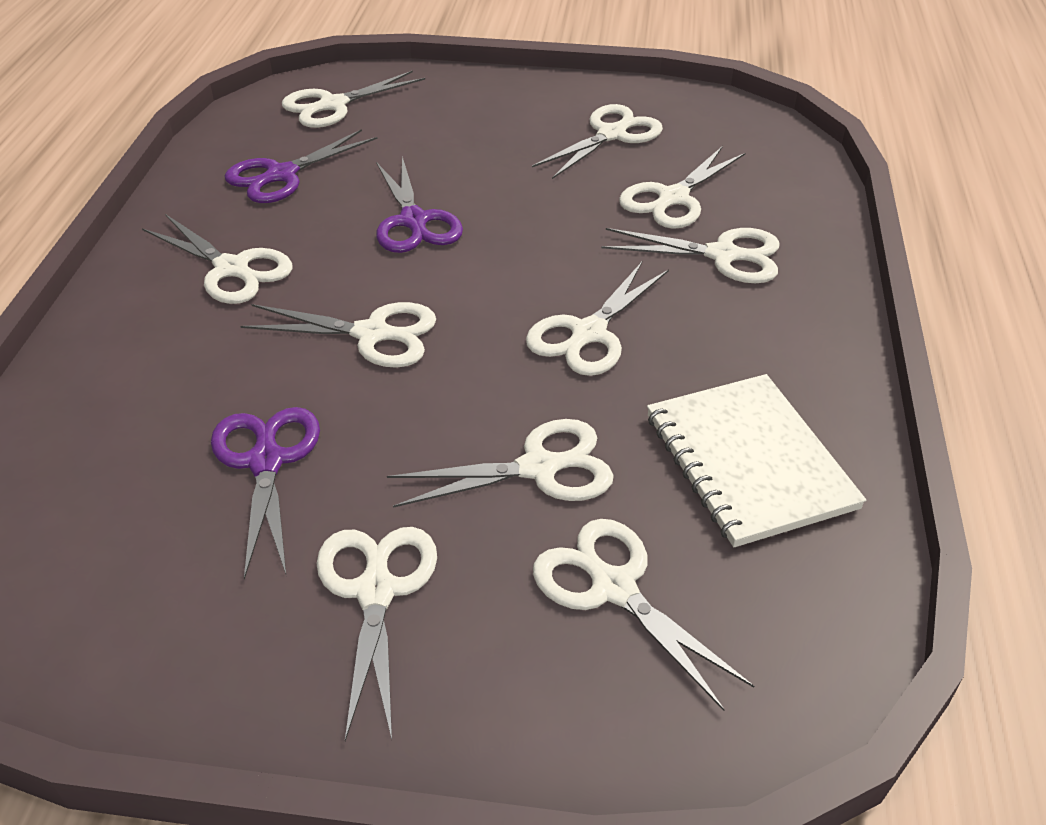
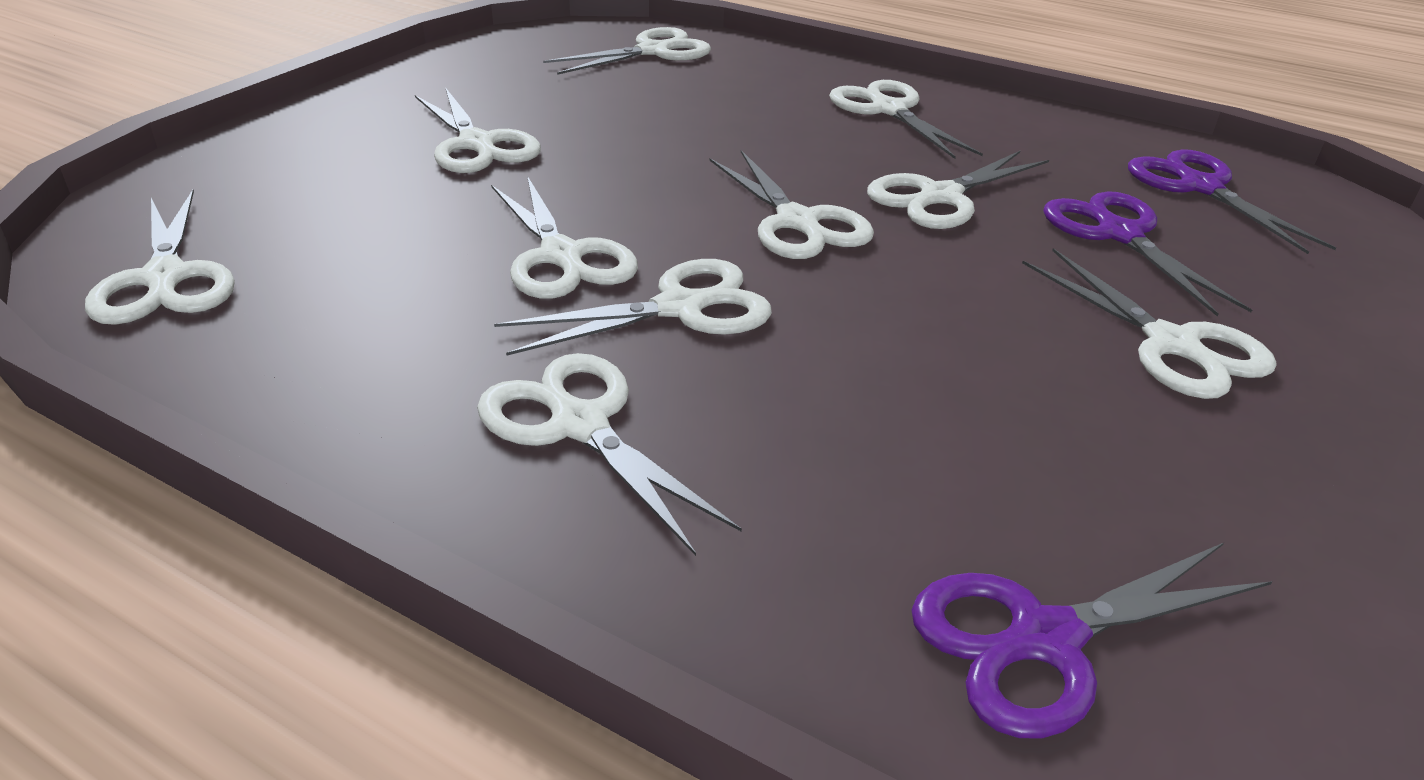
white notebook: 1 -> 0

